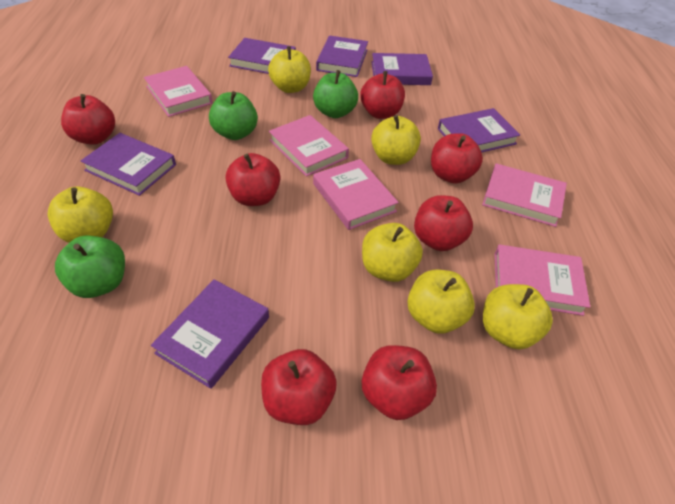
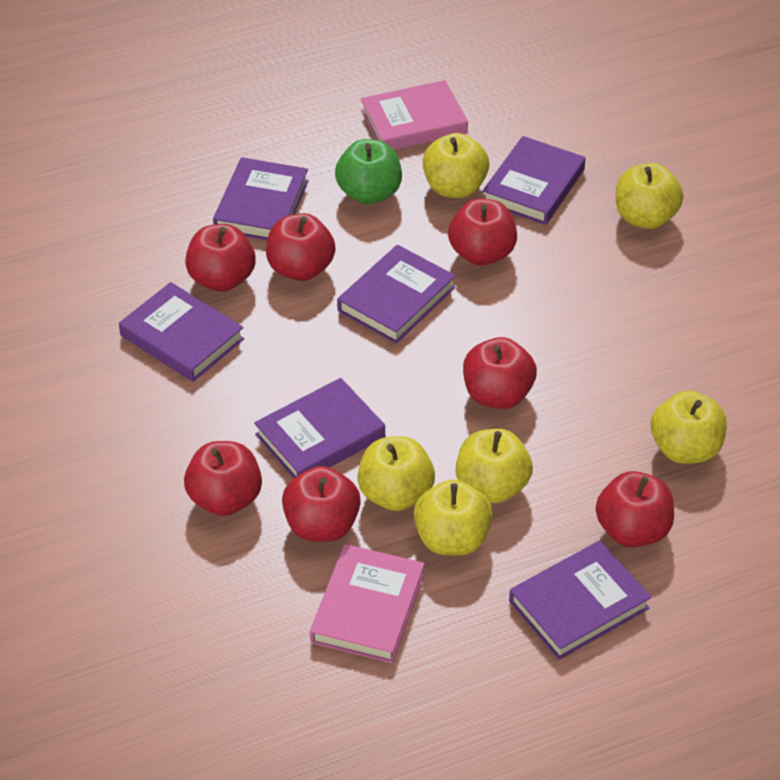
green apple: 3 -> 1
pink book: 5 -> 2

